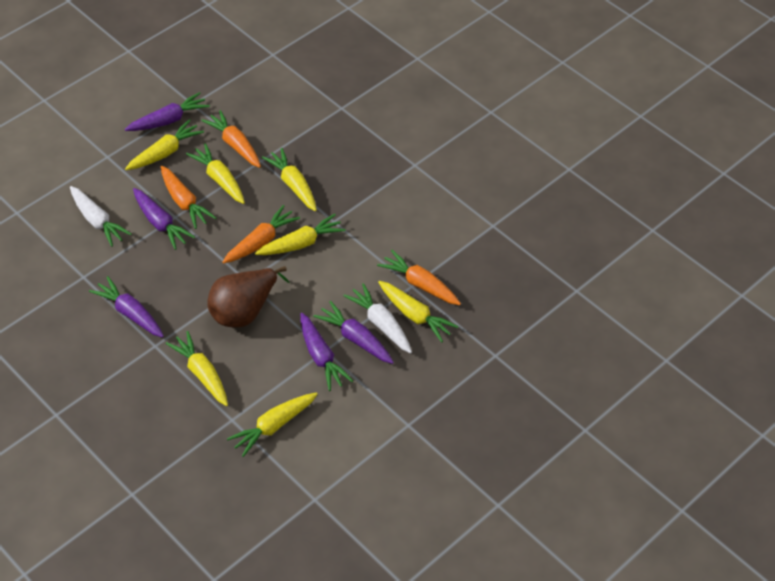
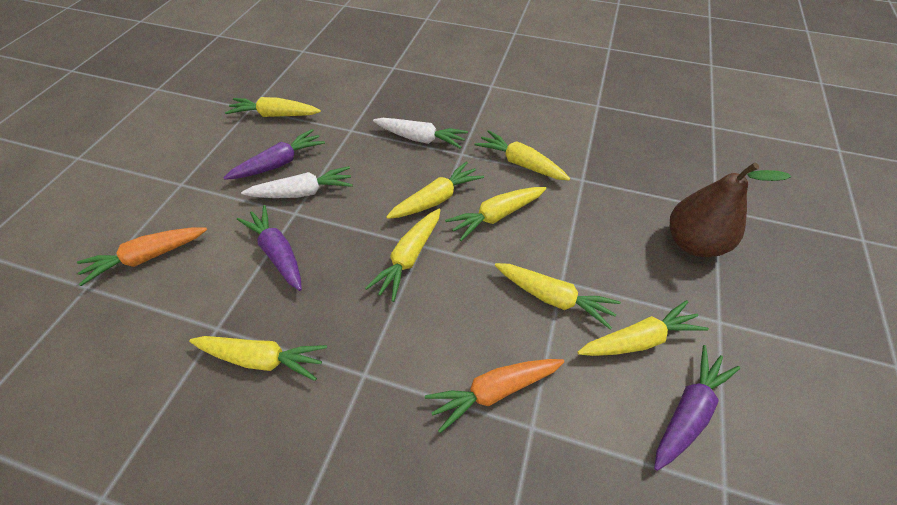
orange carrot: 4 -> 2
purple carrot: 5 -> 3
yellow carrot: 7 -> 8

